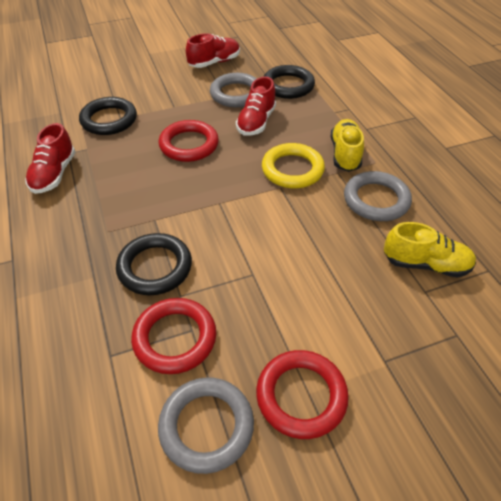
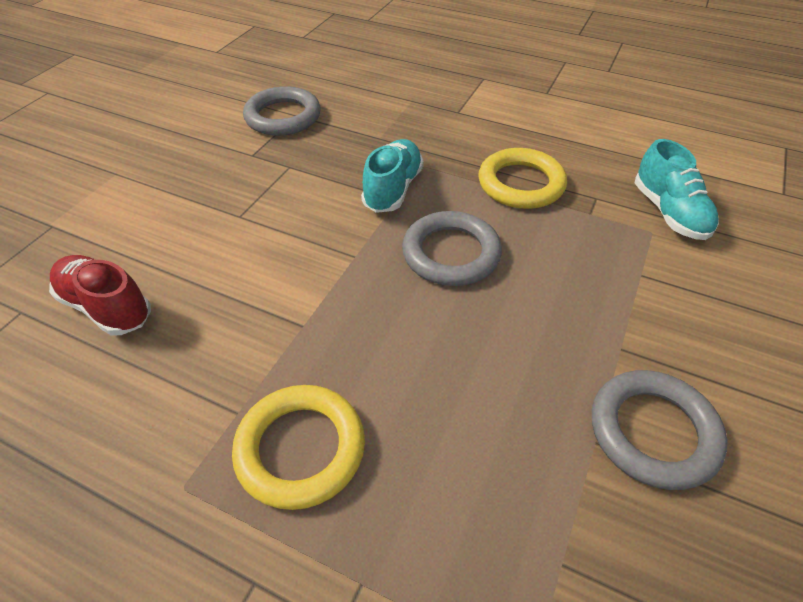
black ring: 3 -> 0
red ring: 3 -> 0
red shoe: 3 -> 1
turquoise shoe: 0 -> 2
yellow ring: 1 -> 2
yellow shoe: 2 -> 0

